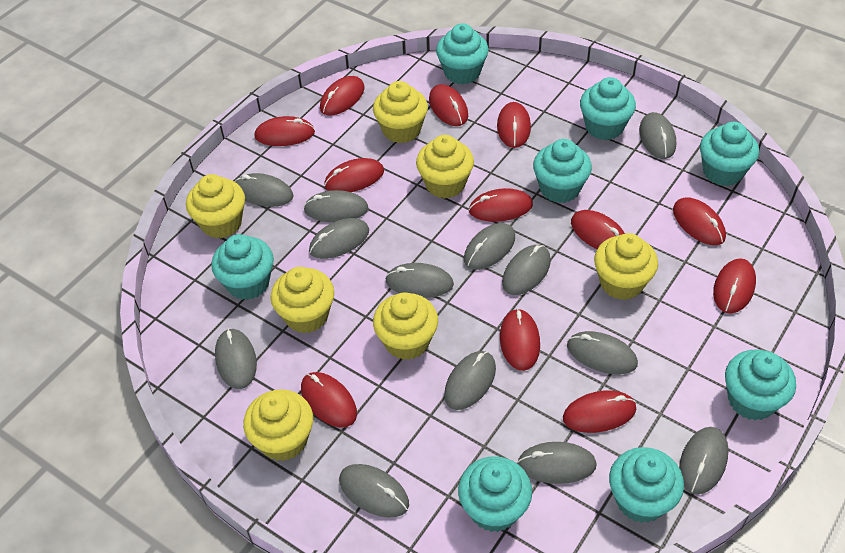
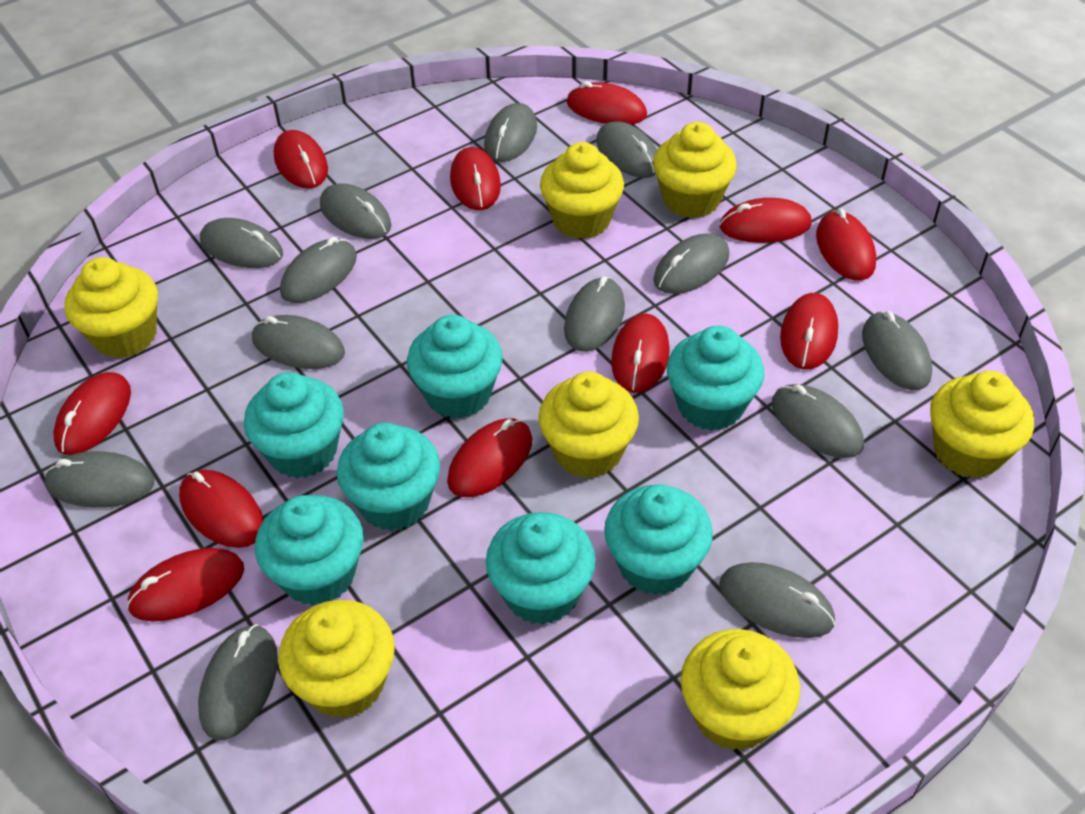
red mouse: 12 -> 11
turquoise cupcake: 8 -> 7

